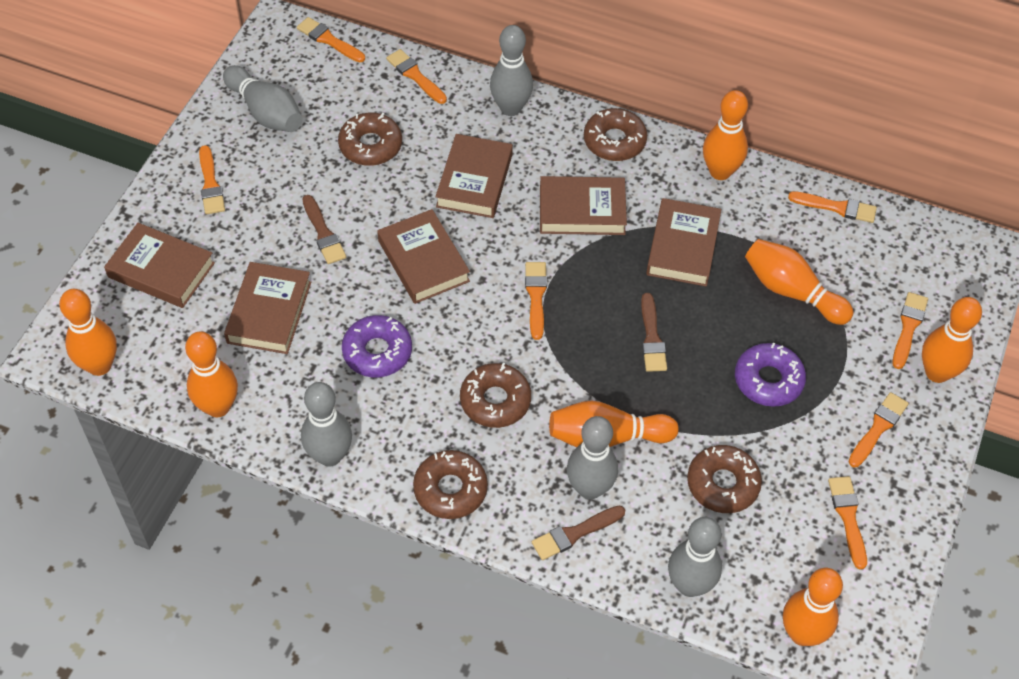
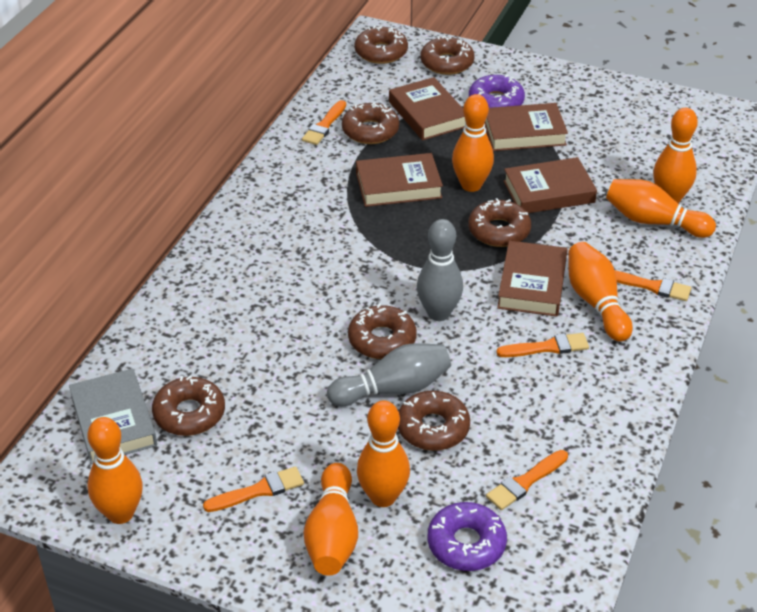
brown book: 6 -> 5
brown brush: 3 -> 0
brown donut: 5 -> 7
grey book: 0 -> 1
grey bowling pin: 5 -> 2
orange brush: 8 -> 5

